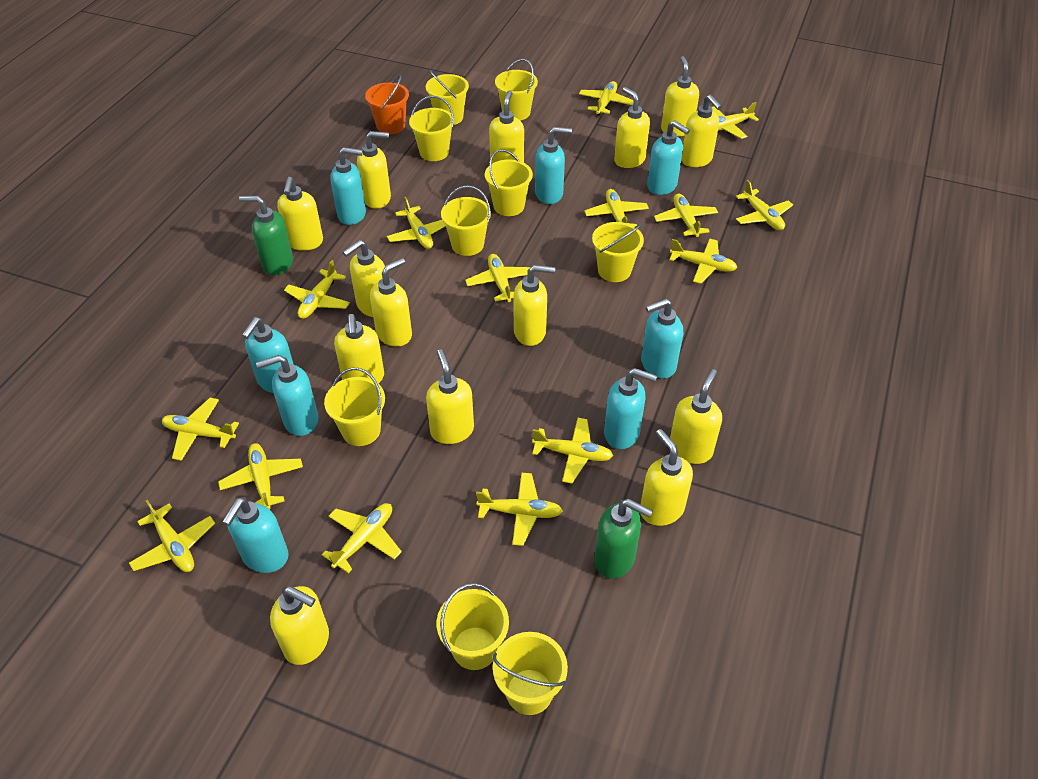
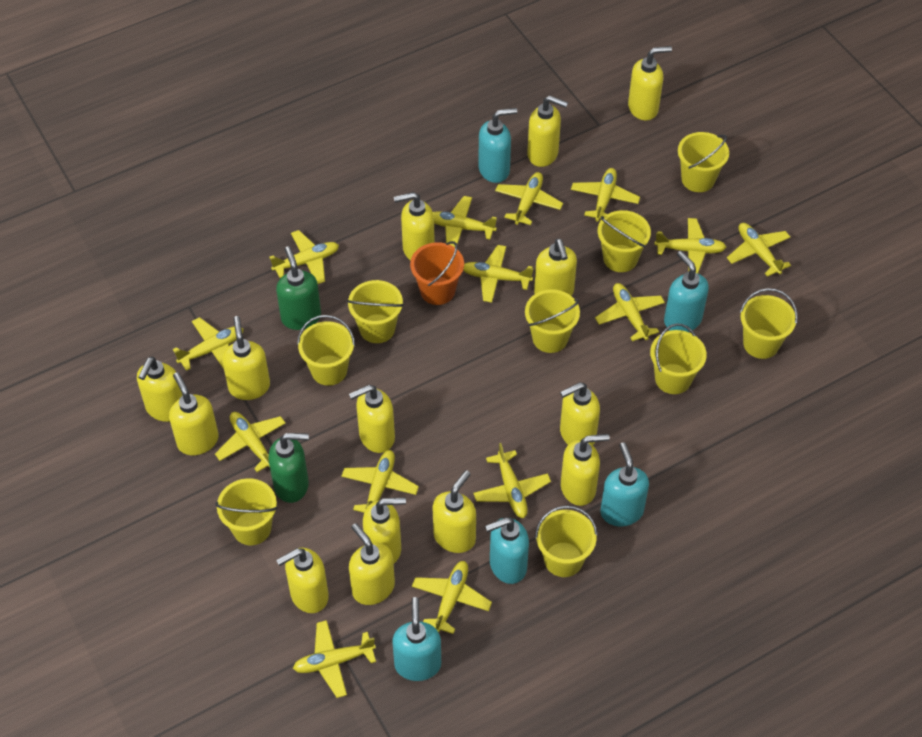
turquoise soap dispenser: 8 -> 5
yellow plane: 15 -> 14

